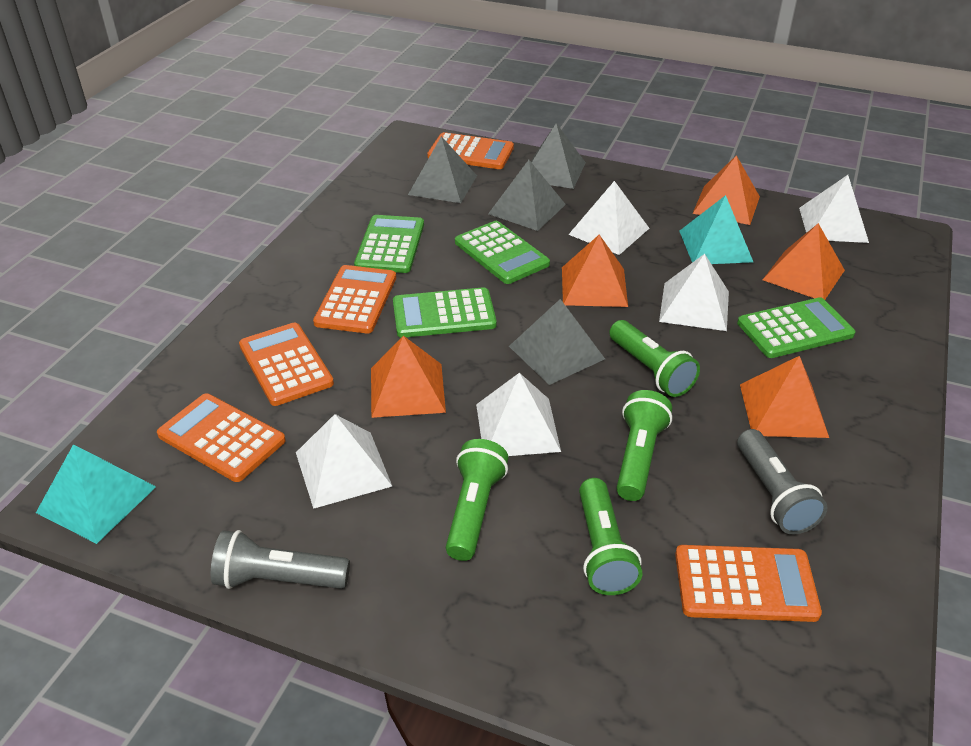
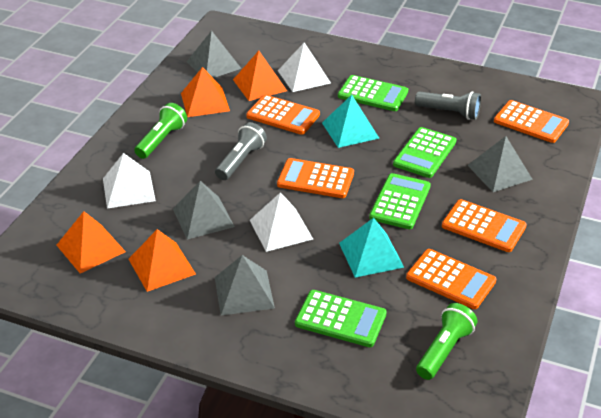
green flashlight: 4 -> 2
orange pyramid: 5 -> 4
white pyramid: 5 -> 3

